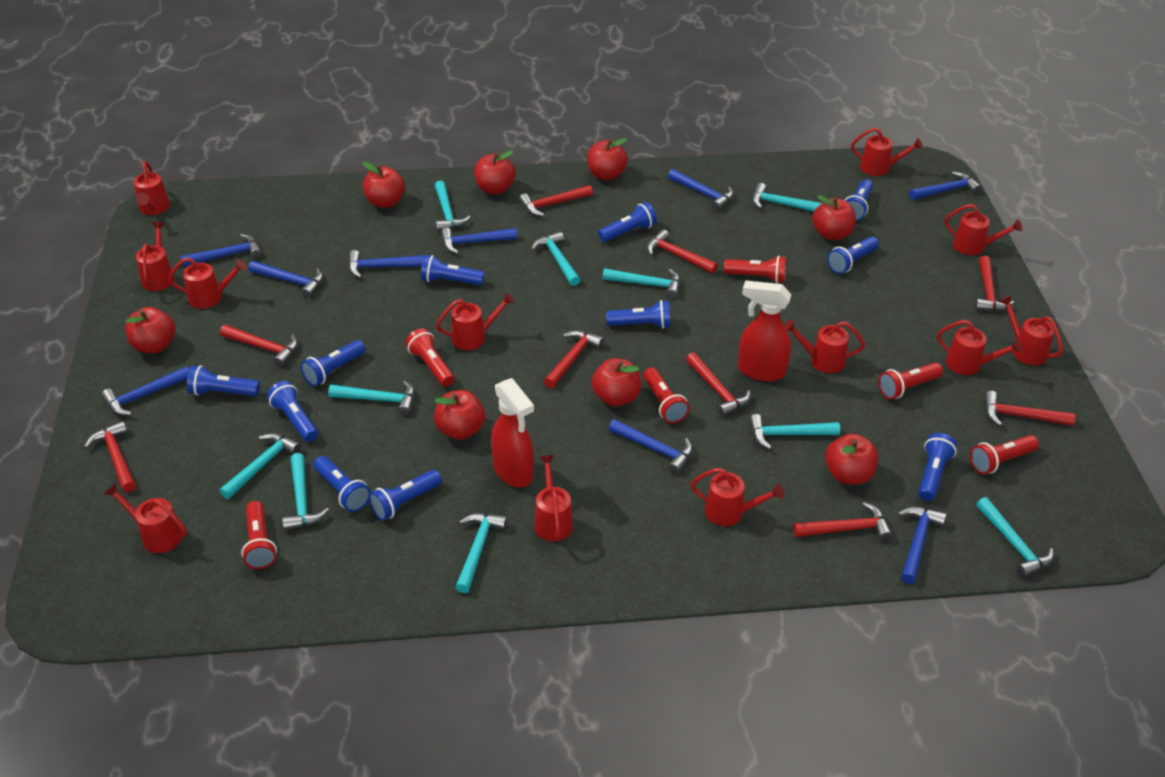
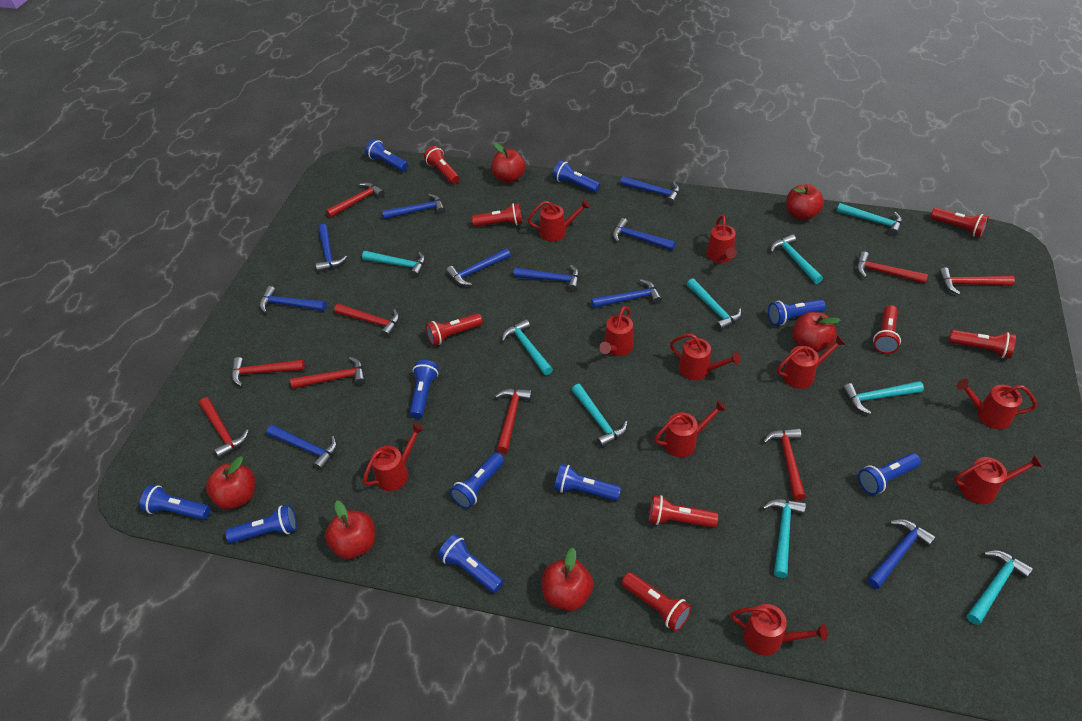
blue flashlight: 11 -> 10
blue hammer: 9 -> 10
red apple: 8 -> 6
red flashlight: 6 -> 8
red spray bottle: 2 -> 0
red watering can: 12 -> 10
turquoise hammer: 10 -> 9

